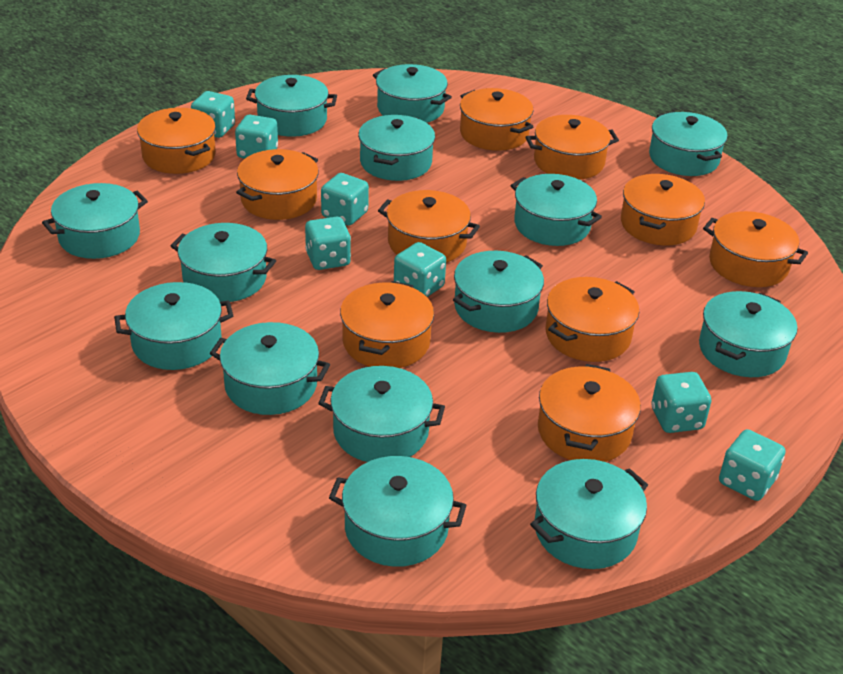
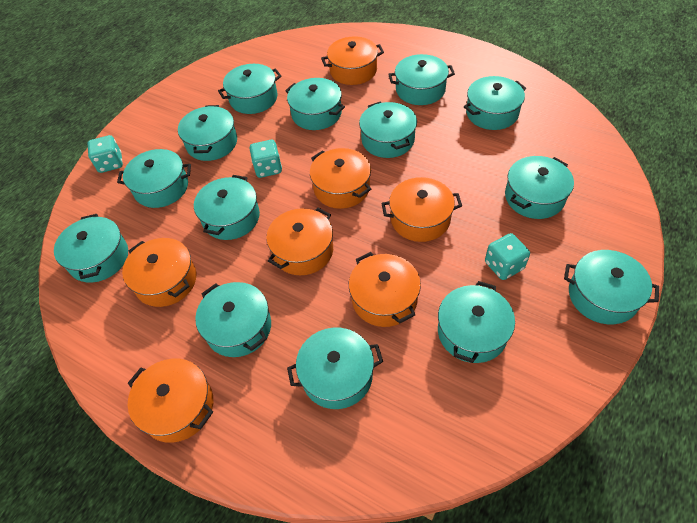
orange pot: 10 -> 7
turquoise dice: 7 -> 3

